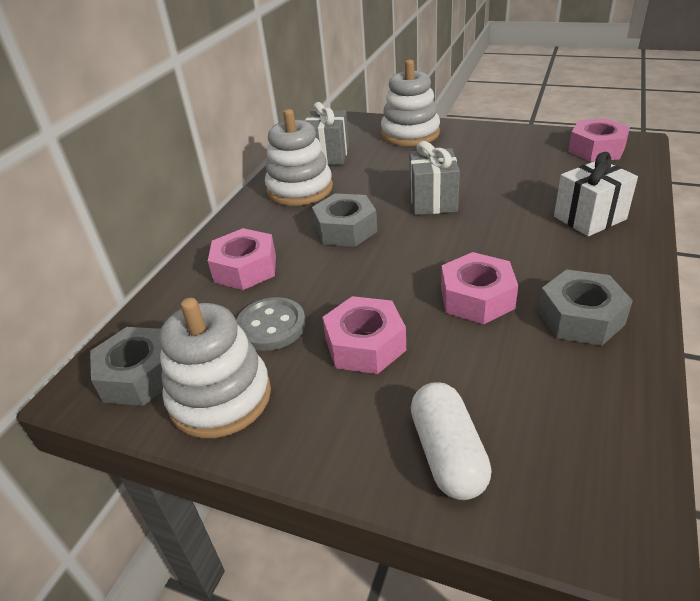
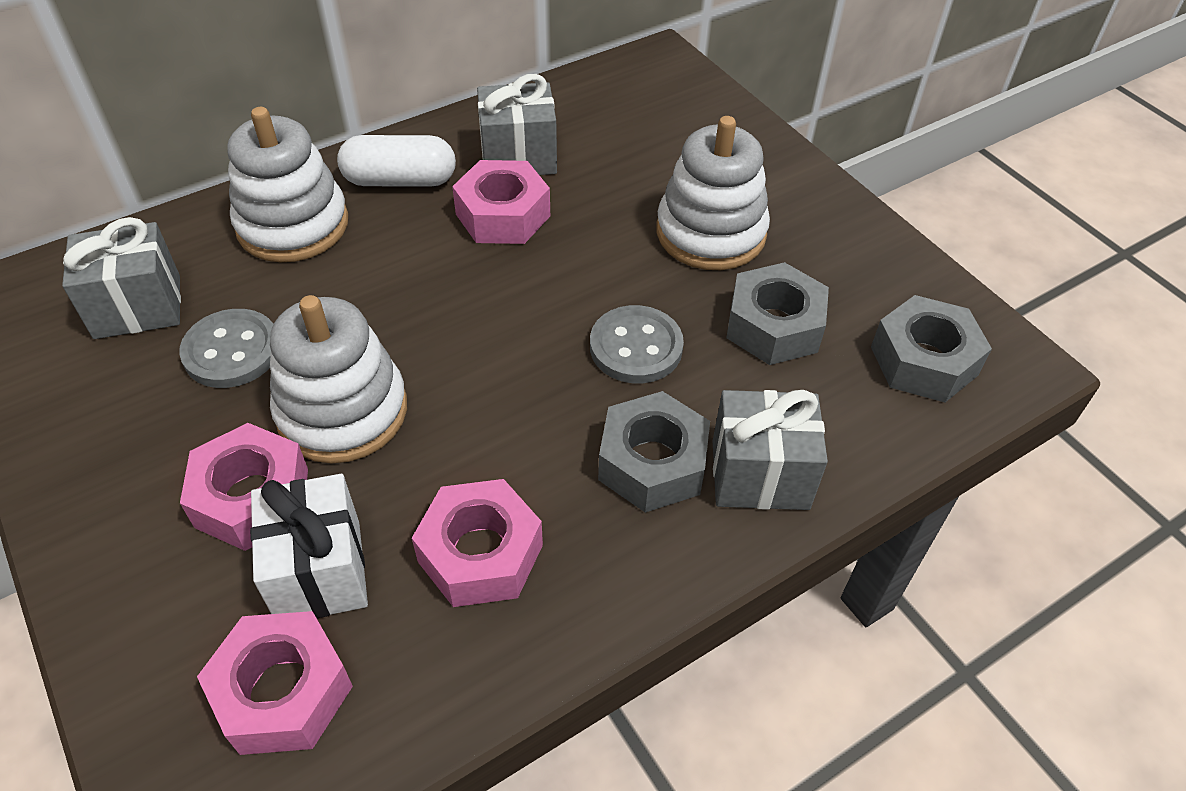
grey button: 1 -> 2
grey gift: 2 -> 3

